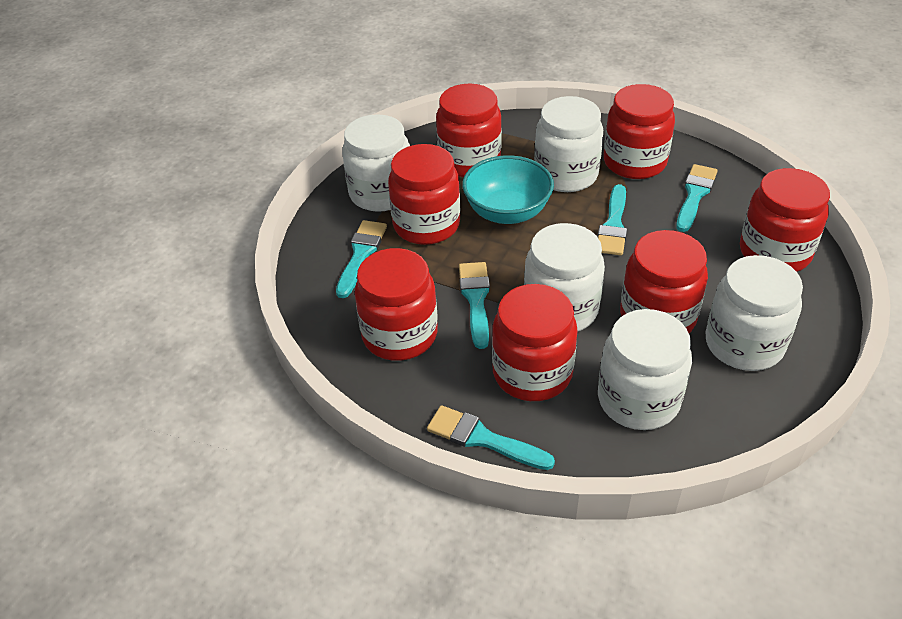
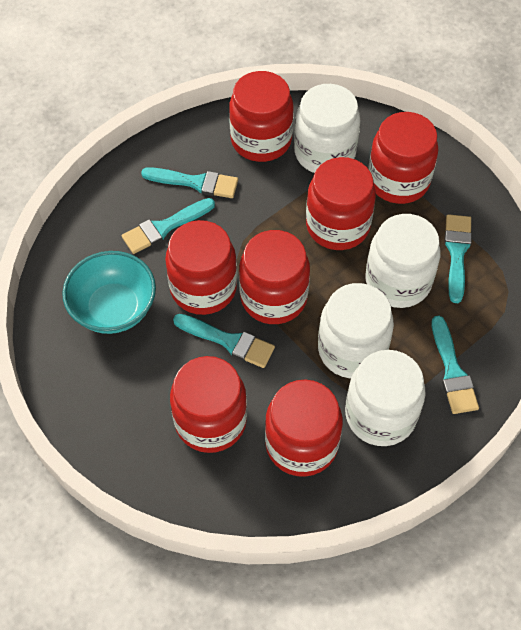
white jar: 5 -> 4

